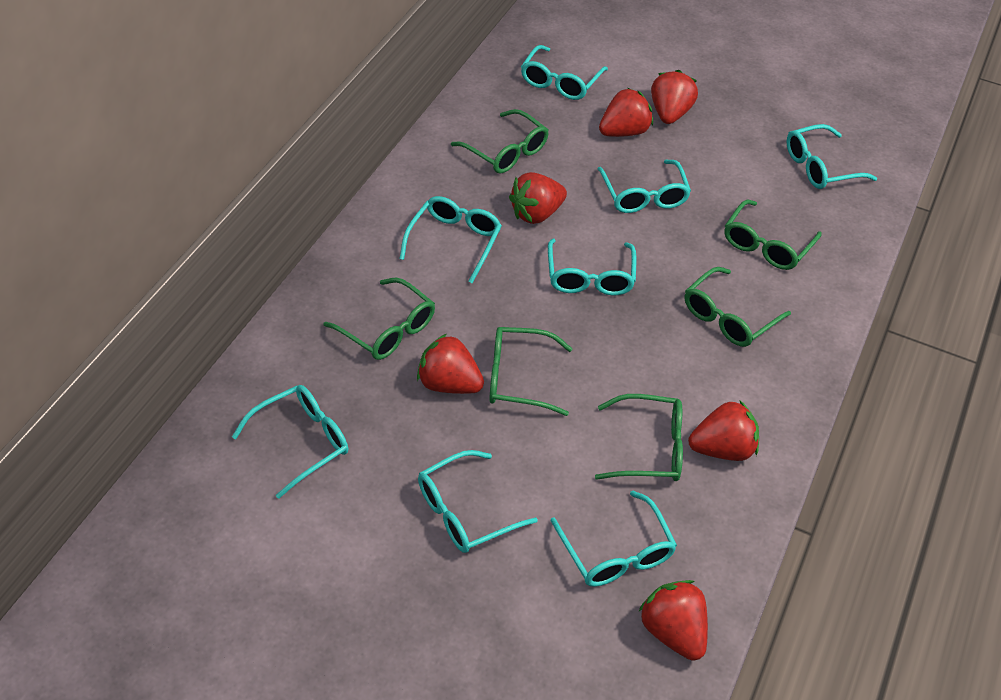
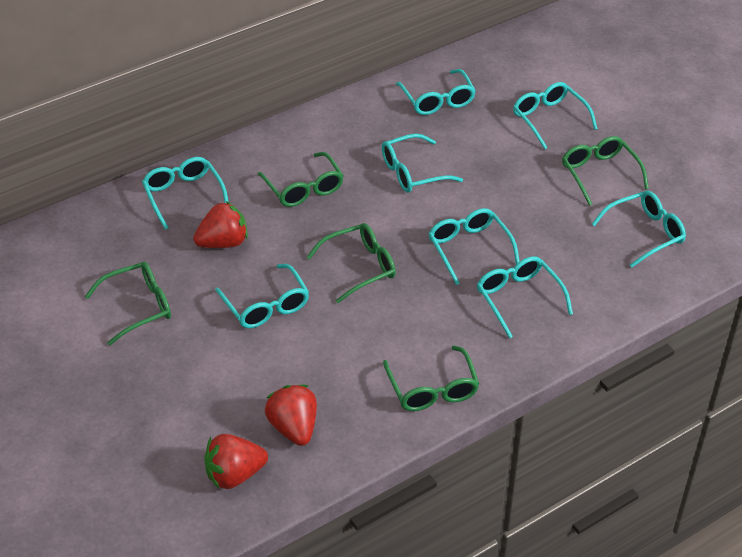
green glasses: 6 -> 5
red strawberry: 6 -> 3

